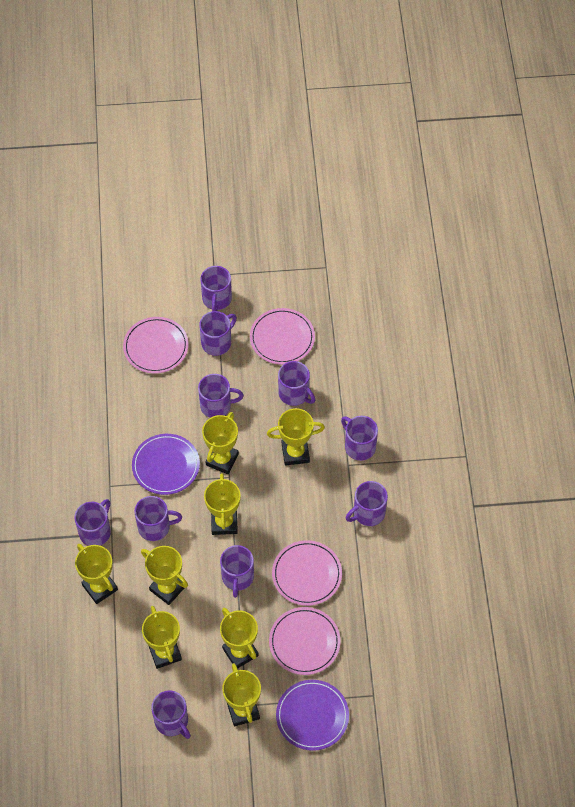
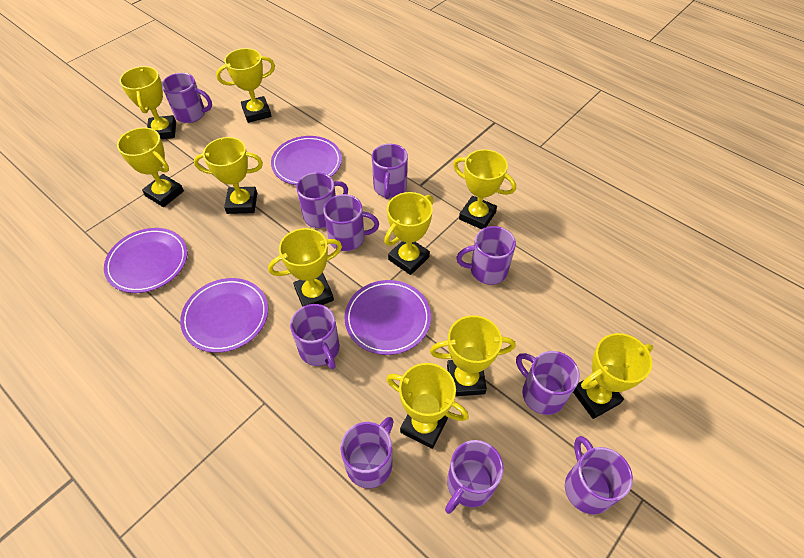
pink plate: 4 -> 0
purple plate: 2 -> 4
yellow trophy: 8 -> 10

